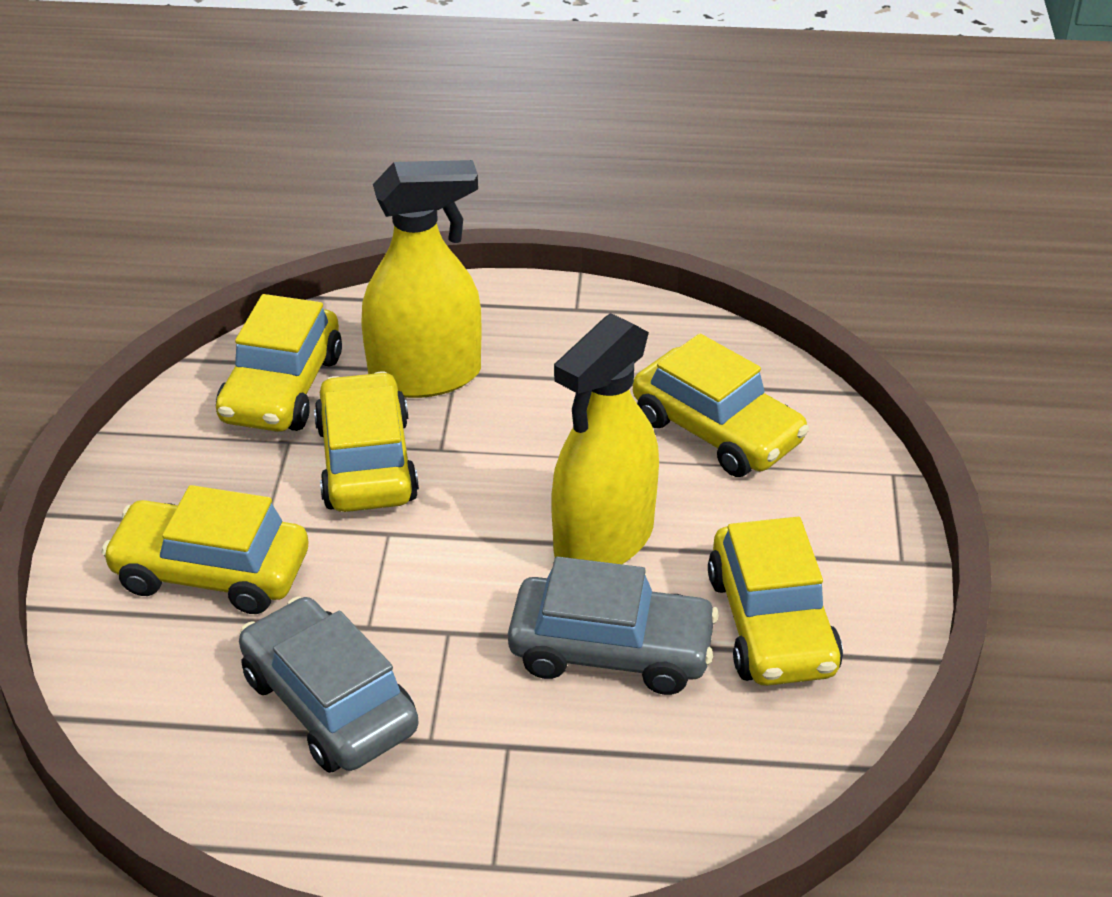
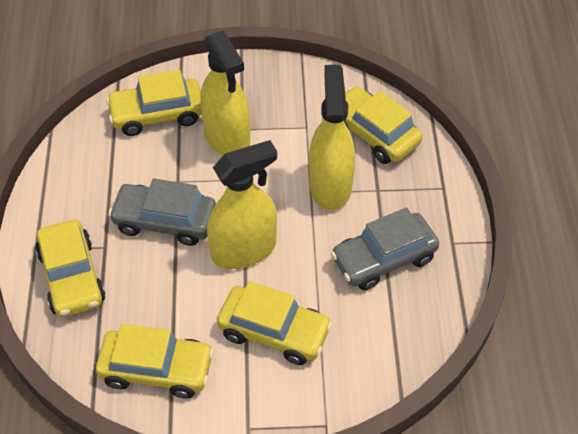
yellow spray bottle: 2 -> 3

